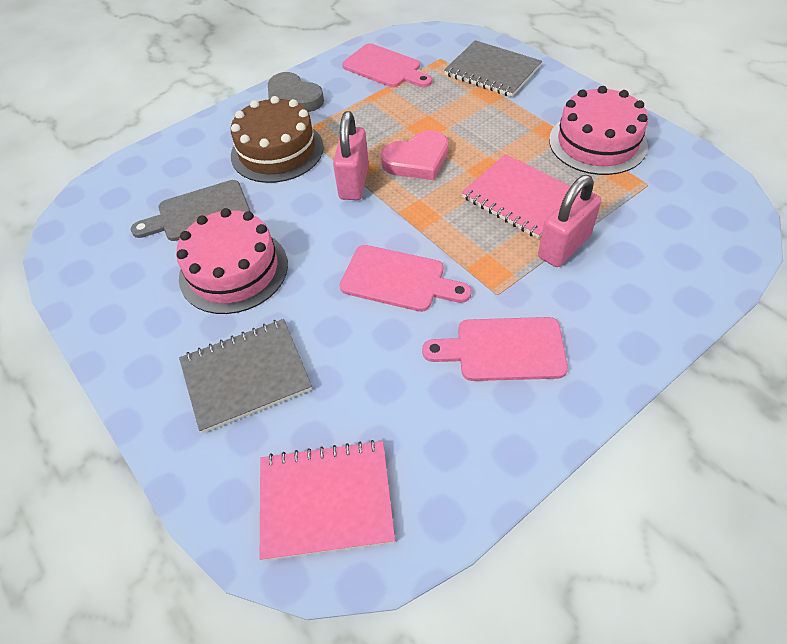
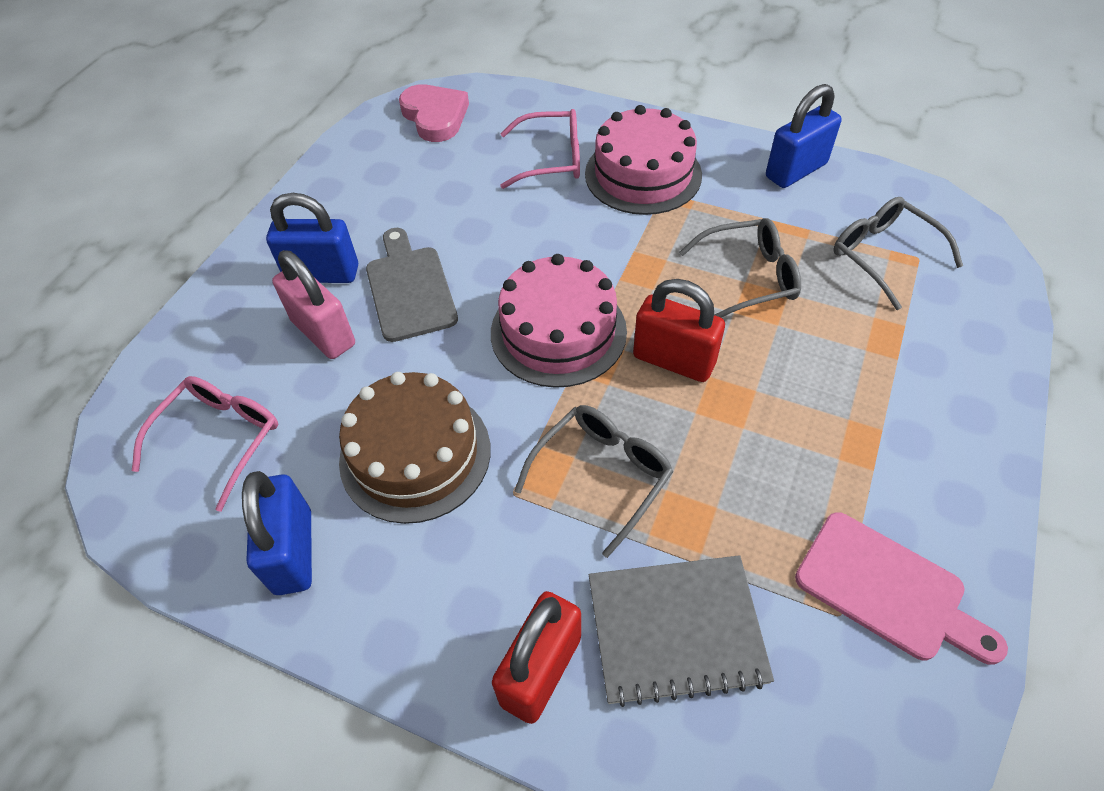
blue padlock: 0 -> 3
grey glasses: 0 -> 3
grey heart: 1 -> 0
grey notebook: 2 -> 1
pink cutting board: 3 -> 1
pink glasses: 0 -> 2
pink notebook: 2 -> 0
pink padlock: 2 -> 1
red padlock: 0 -> 2

